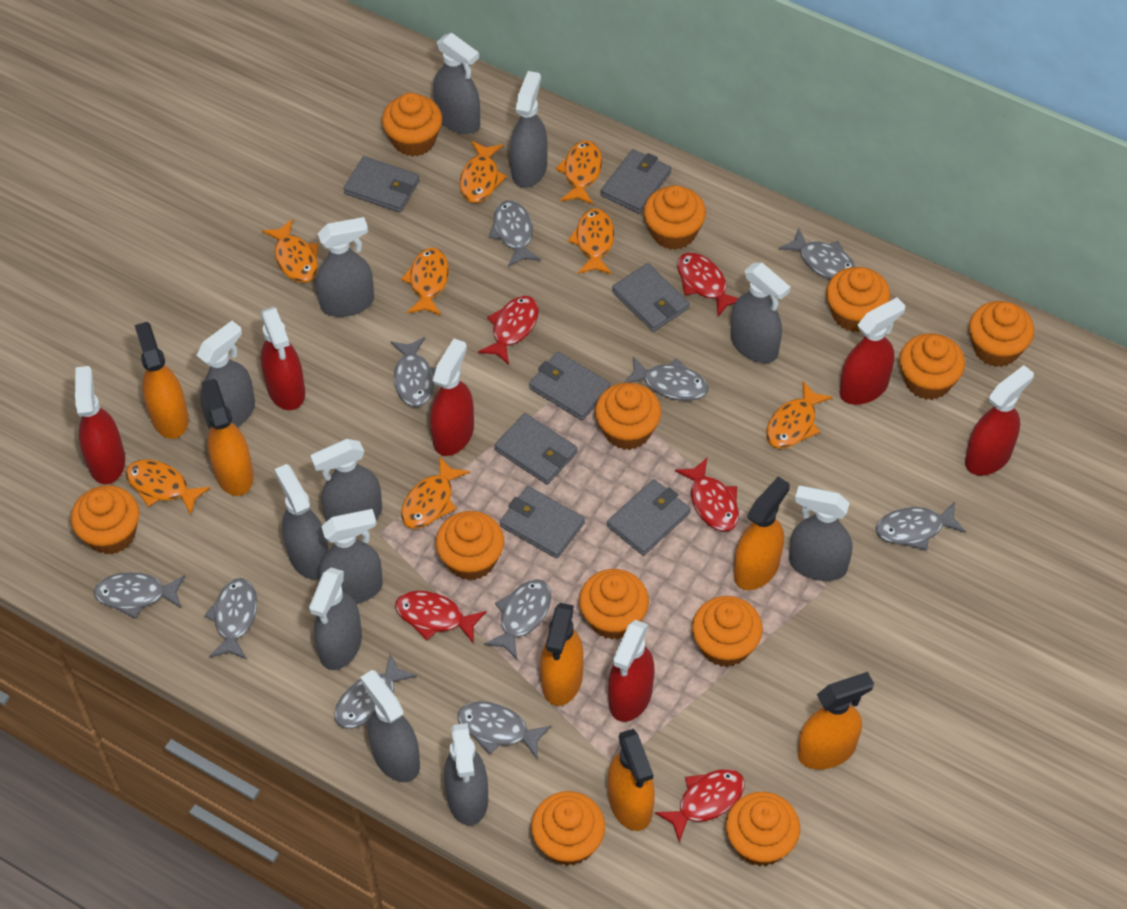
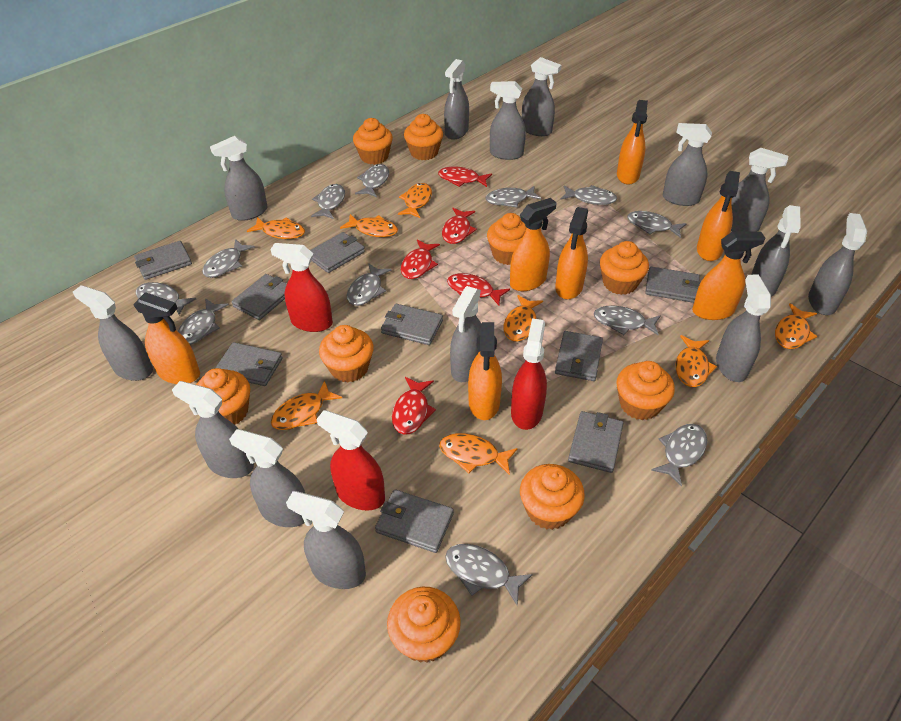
grey fish: 10 -> 12
grey spray bottle: 12 -> 14
grey wallet: 7 -> 9
orange cupcake: 12 -> 9
orange spray bottle: 6 -> 7
red spray bottle: 6 -> 3

